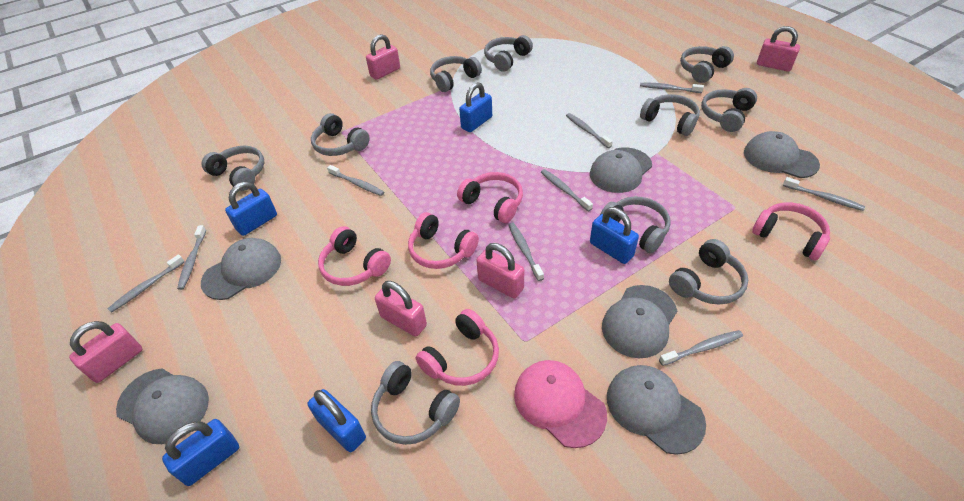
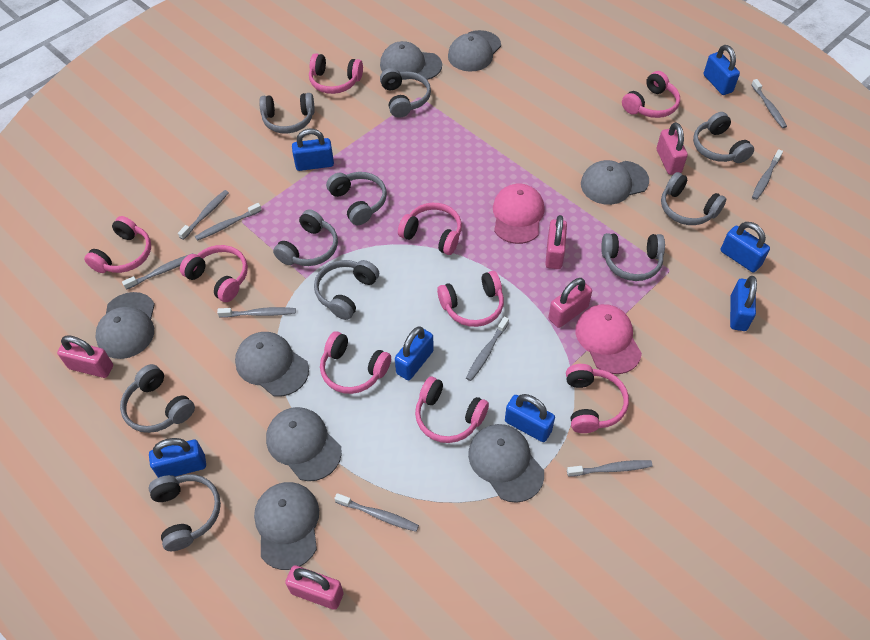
blue padlock: 5 -> 7
grey cap: 6 -> 8
pink cap: 1 -> 2
pink headphones: 5 -> 9

